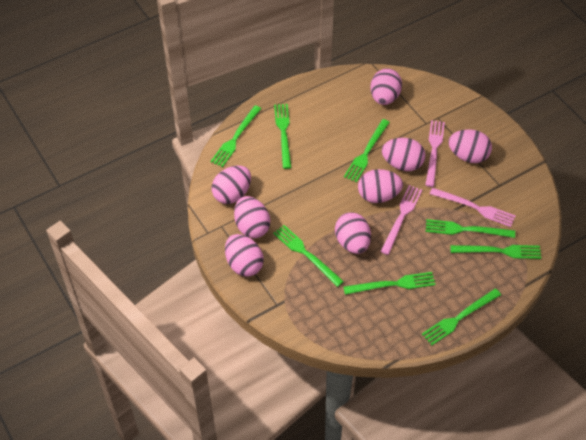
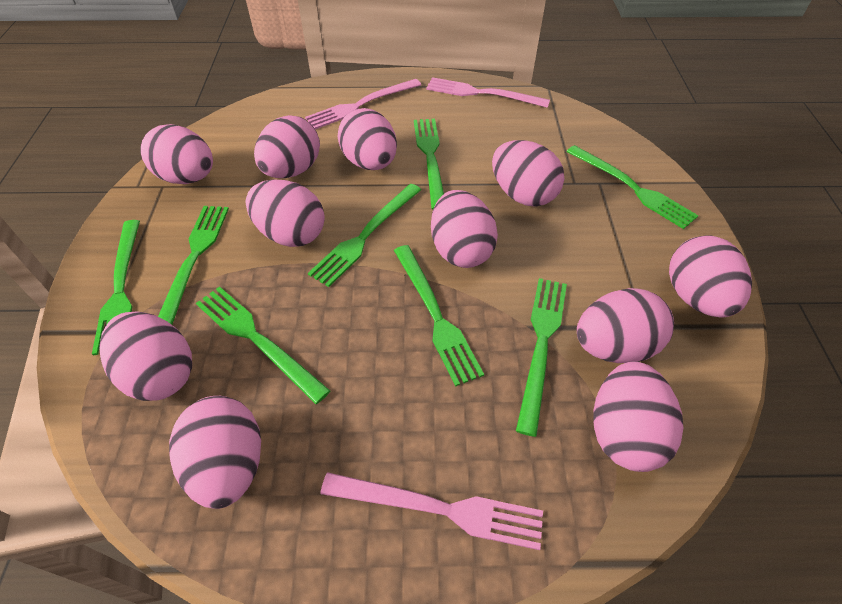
pink egg: 8 -> 11

